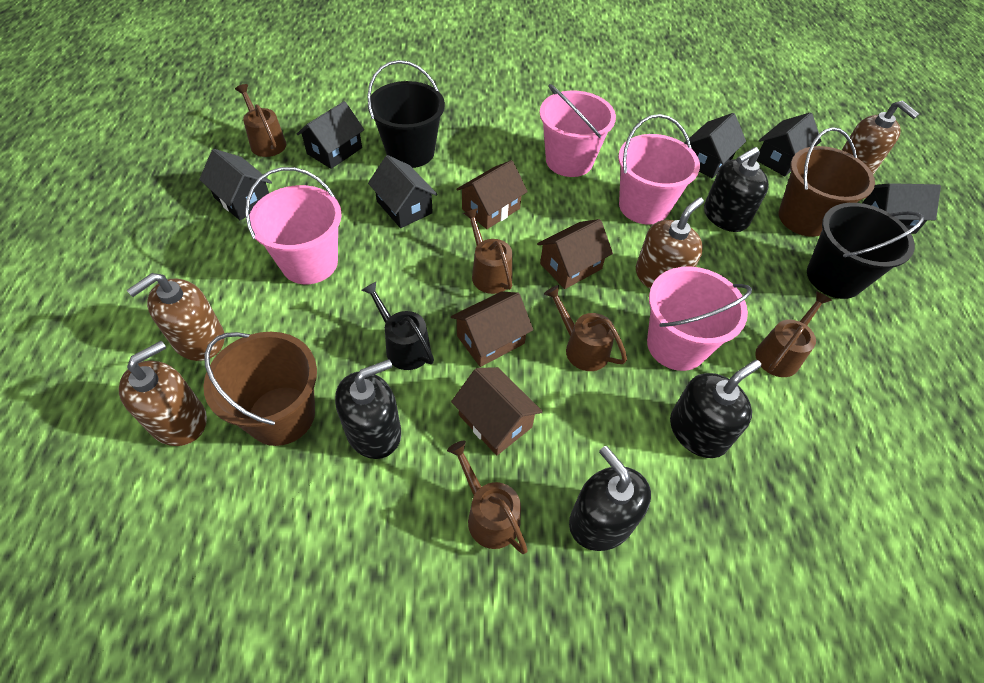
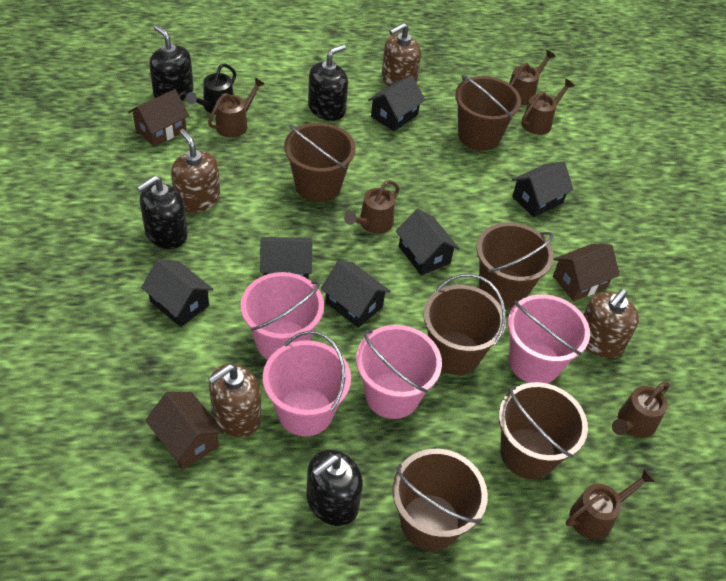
black bucket: 2 -> 0
brown bucket: 2 -> 6
brown house: 4 -> 3
brown watering can: 5 -> 6

